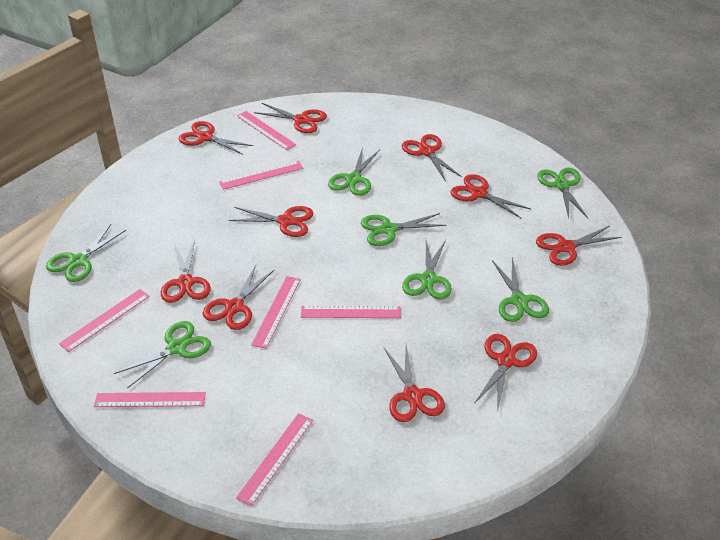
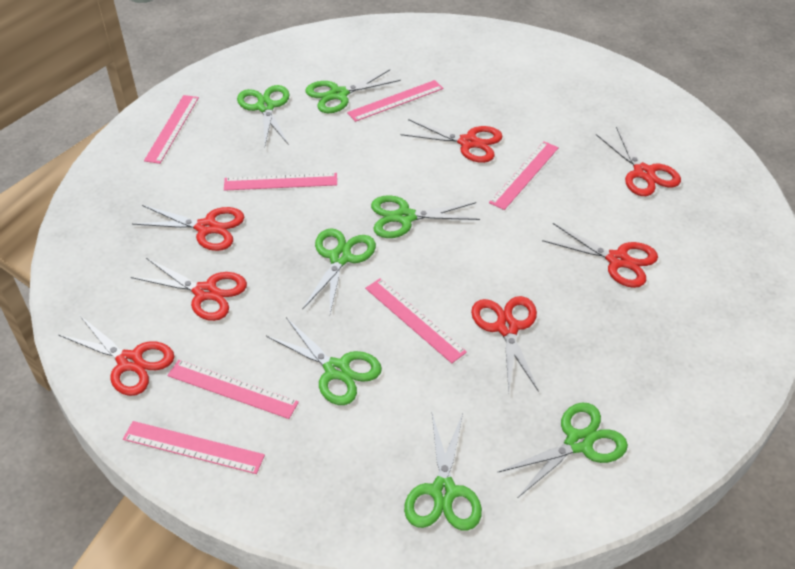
red scissors: 10 -> 7

